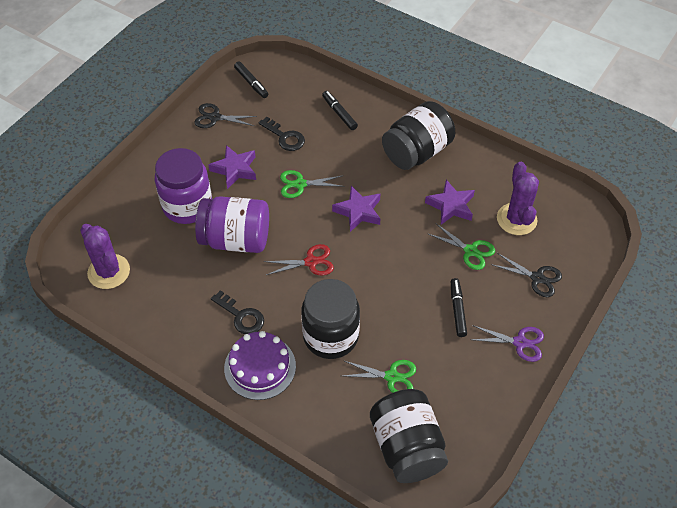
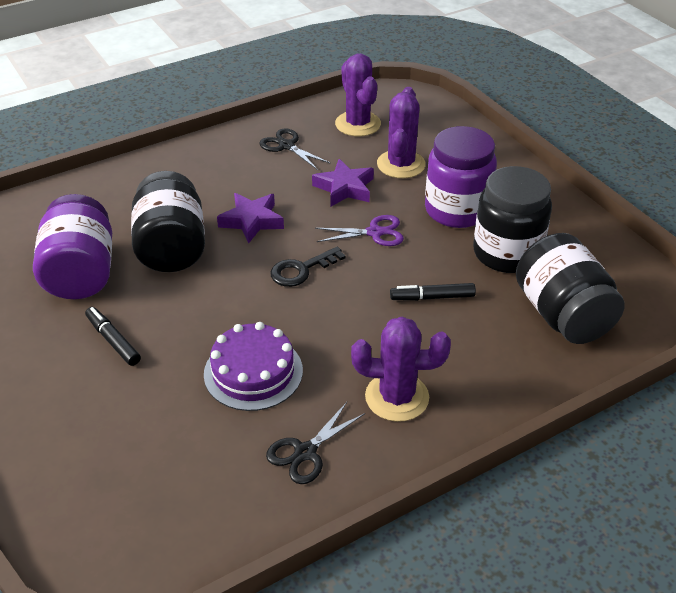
black key: 2 -> 1
black marker: 3 -> 2
green scissors: 3 -> 0
purple cactus: 2 -> 3
purple star: 3 -> 2
red scissors: 1 -> 0

